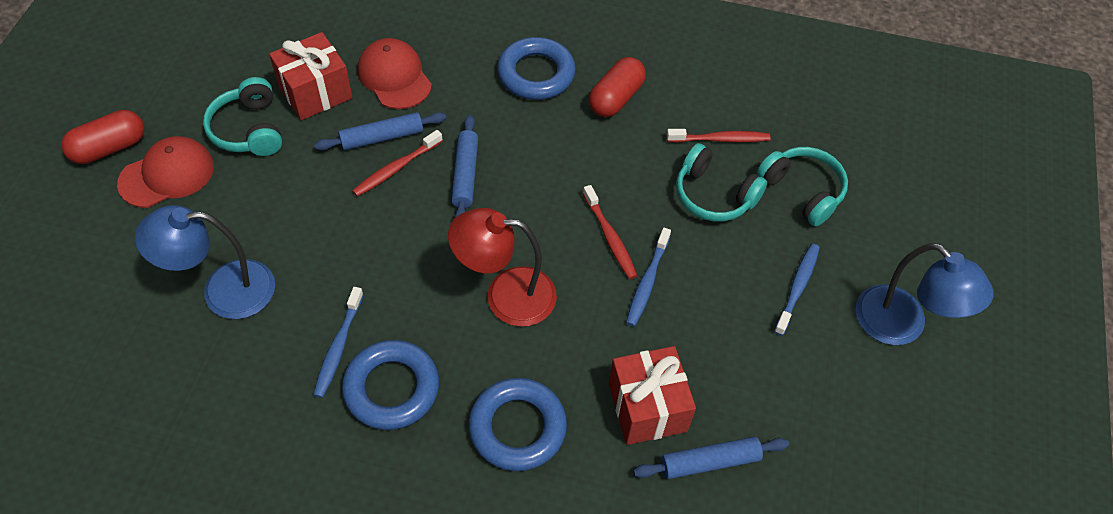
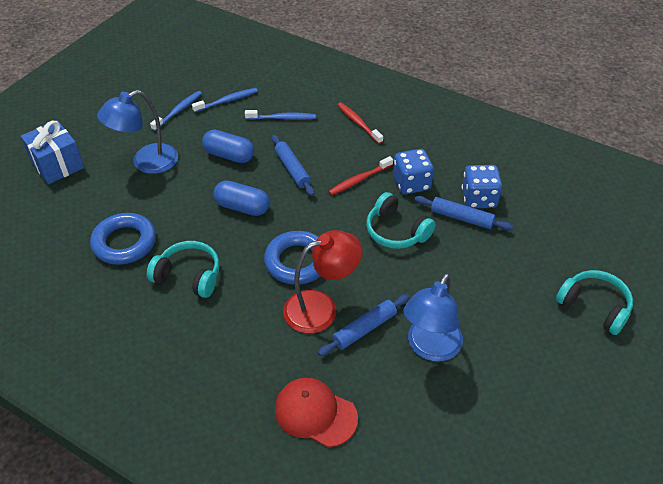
blue capsule: 0 -> 2
blue dice: 0 -> 2
blue gift: 0 -> 1
blue ring: 3 -> 2
red cap: 2 -> 1
red capsule: 2 -> 0
red gift: 2 -> 0
red toothbrush: 3 -> 2

